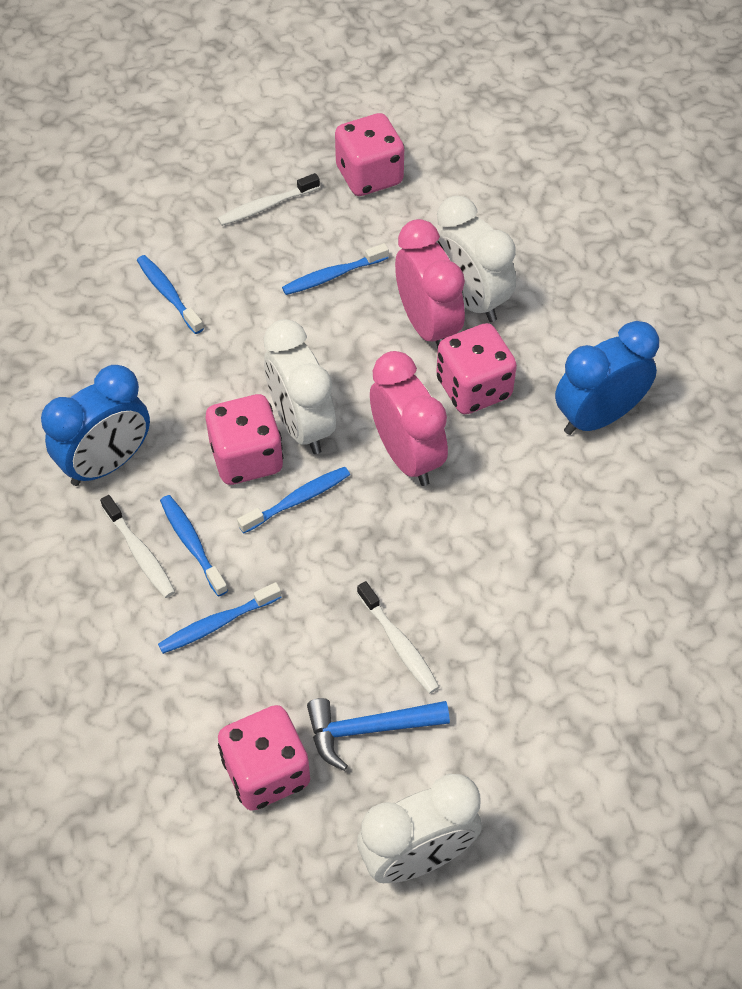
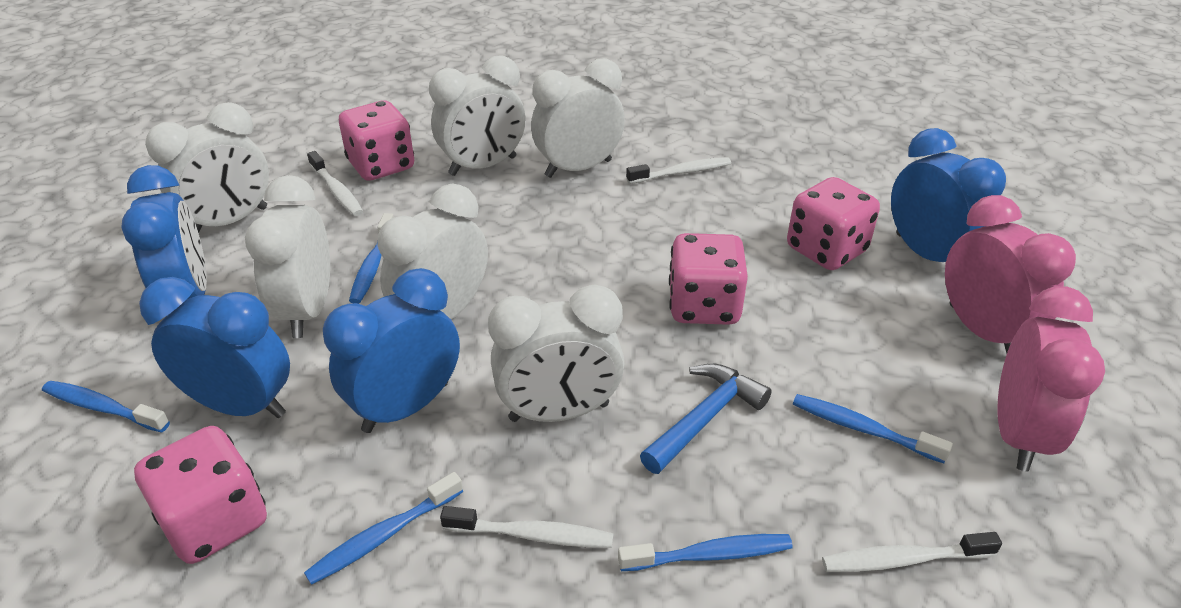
blue clock: 2 -> 4
white clock: 3 -> 6
white toothbrush: 3 -> 4

